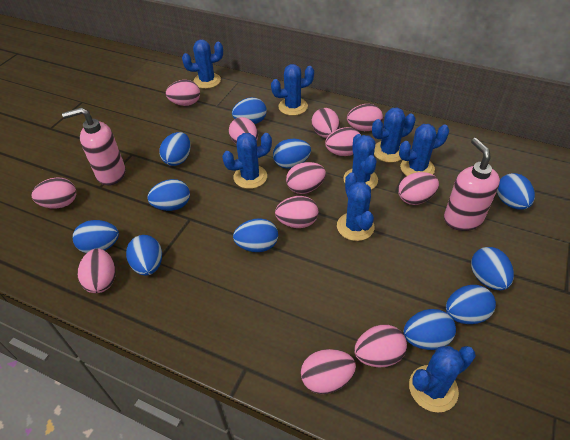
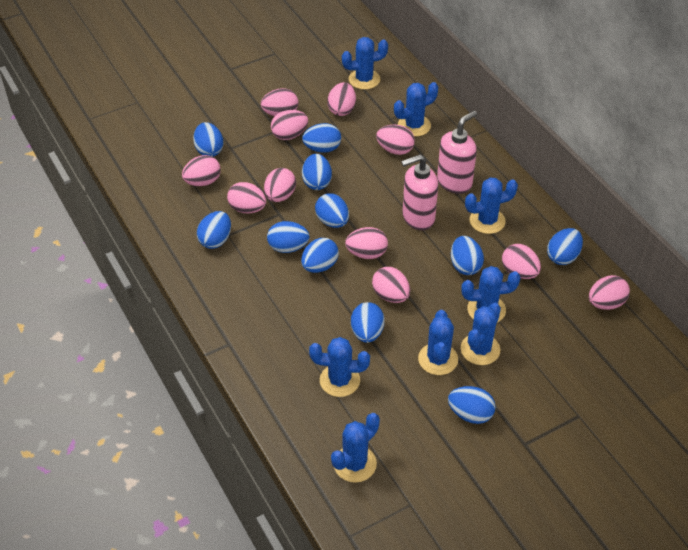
pink egg: 12 -> 11

